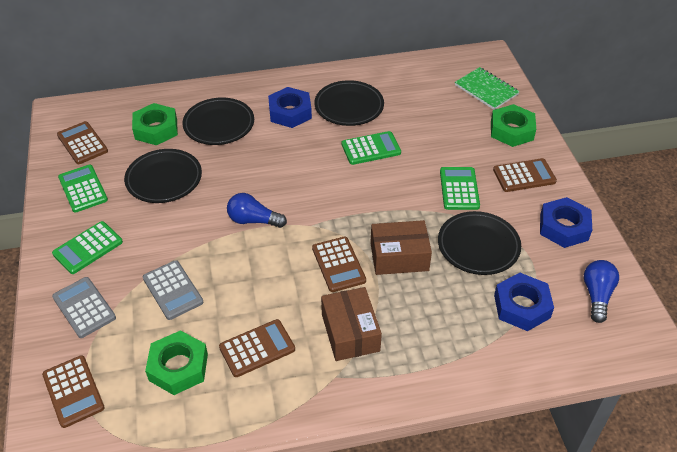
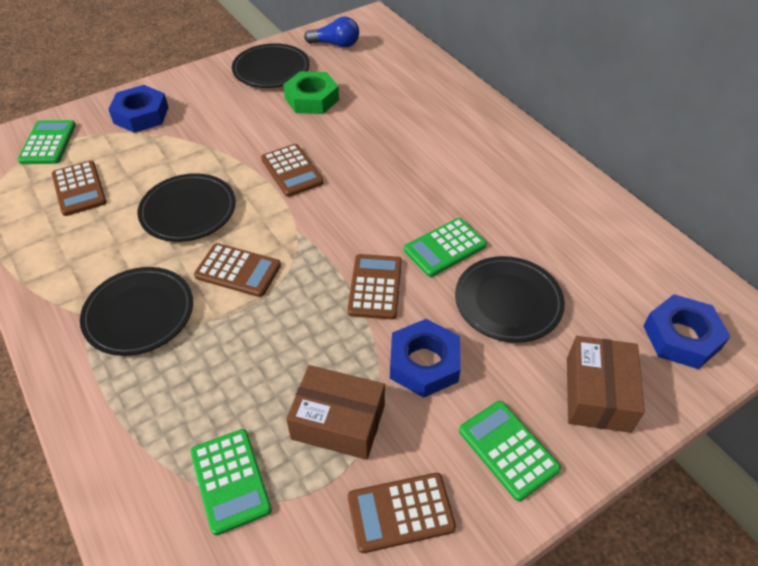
blue light bulb: 2 -> 1
green notebook: 1 -> 0
green nut: 3 -> 1
grey calculator: 2 -> 0

